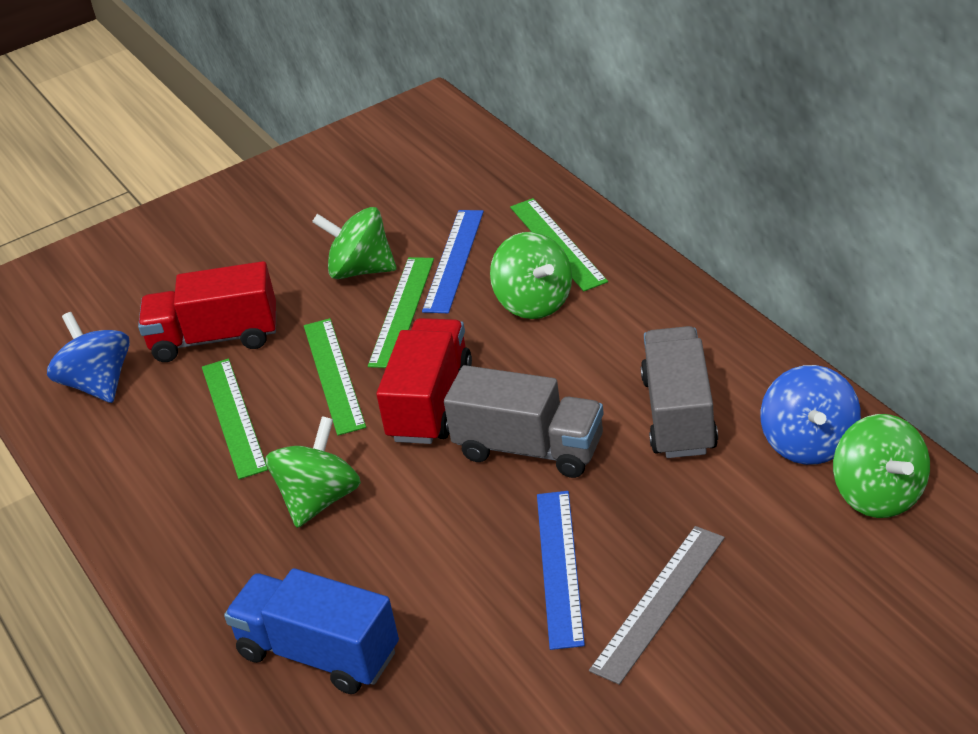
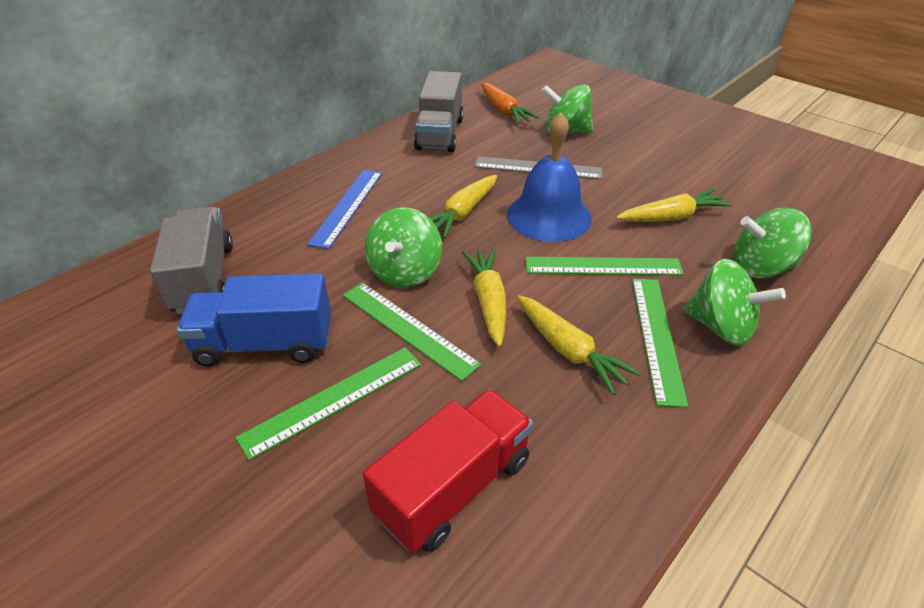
blue bell: 0 -> 1
blue ruler: 2 -> 1
blue spinning top: 2 -> 0
orange carrot: 0 -> 1
red truck: 2 -> 1
yellow carrot: 0 -> 4

